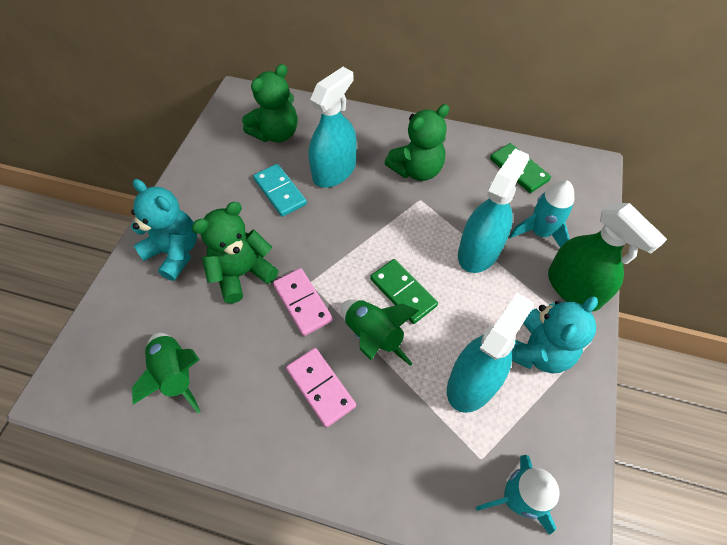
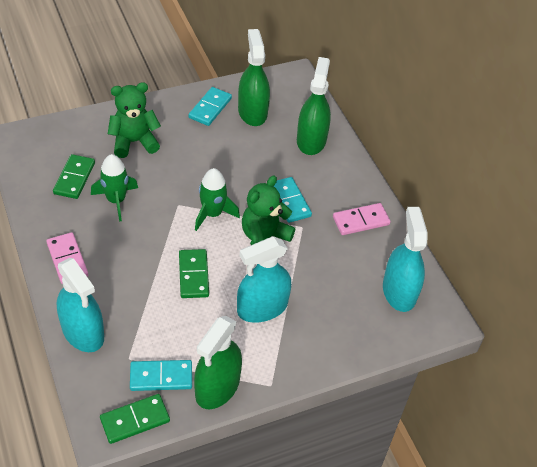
green domino: 2 -> 3
green spray bottle: 1 -> 3
green teddy bear: 3 -> 2
turquoise domino: 1 -> 3
turquoise rocket: 2 -> 0
turquoise teddy bear: 2 -> 0

